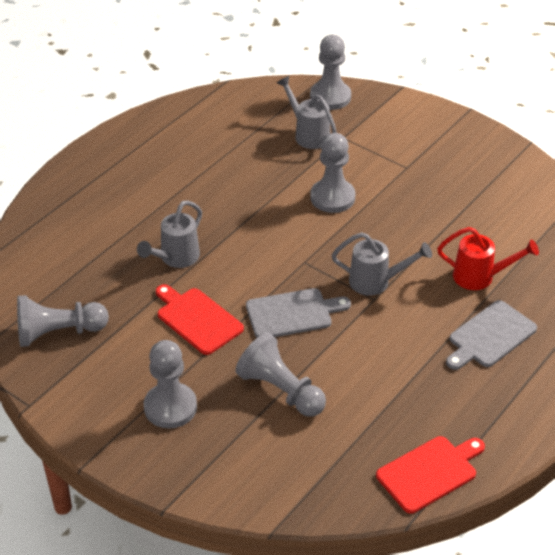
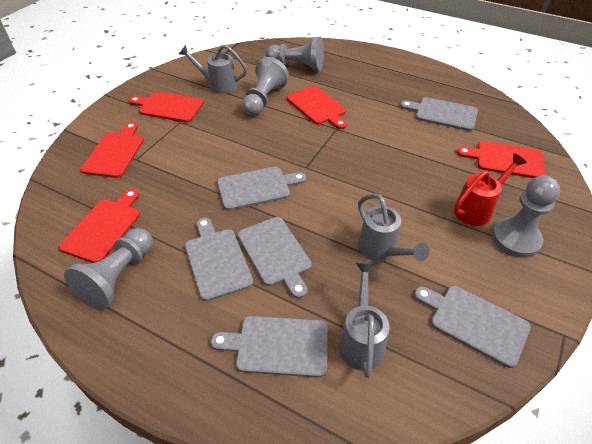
grey cutting board: 2 -> 6
grey pawn: 5 -> 4
red cutting board: 2 -> 5

